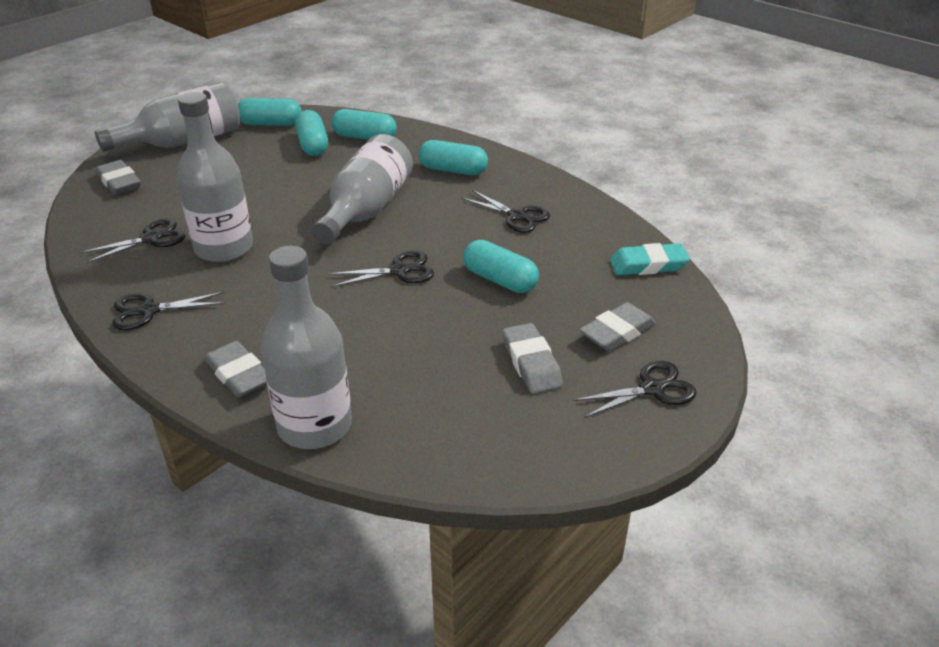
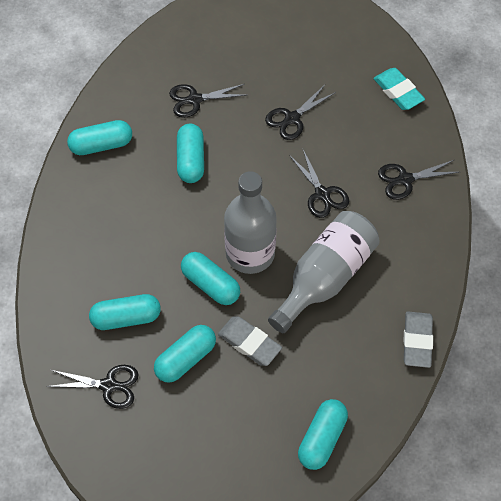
grey bottle: 4 -> 2
grey eraser: 4 -> 2
turquoise capsule: 5 -> 6

